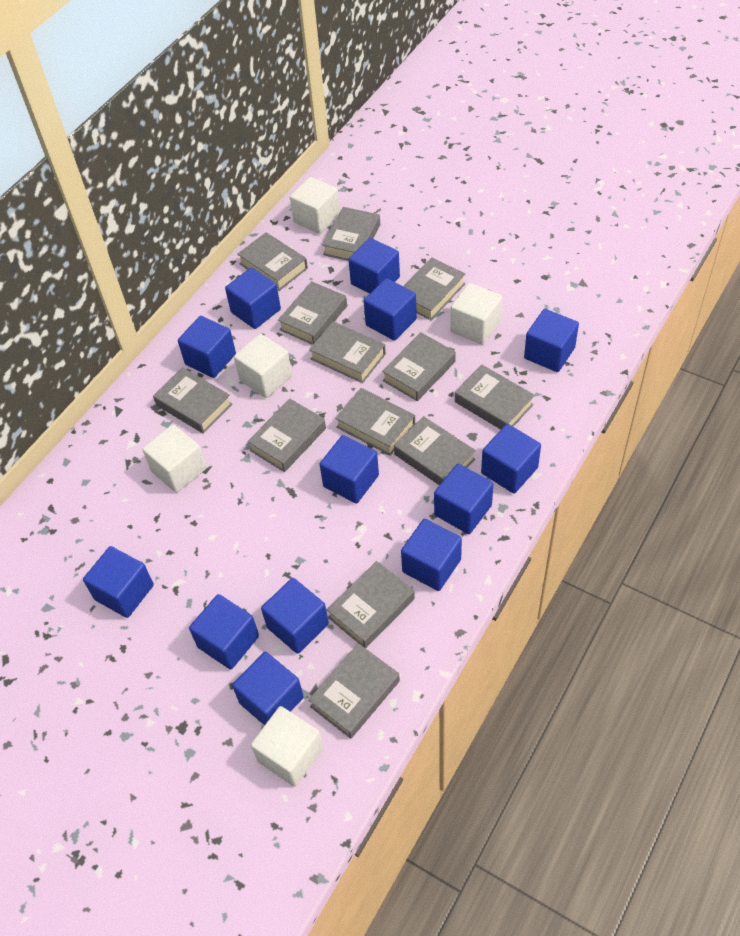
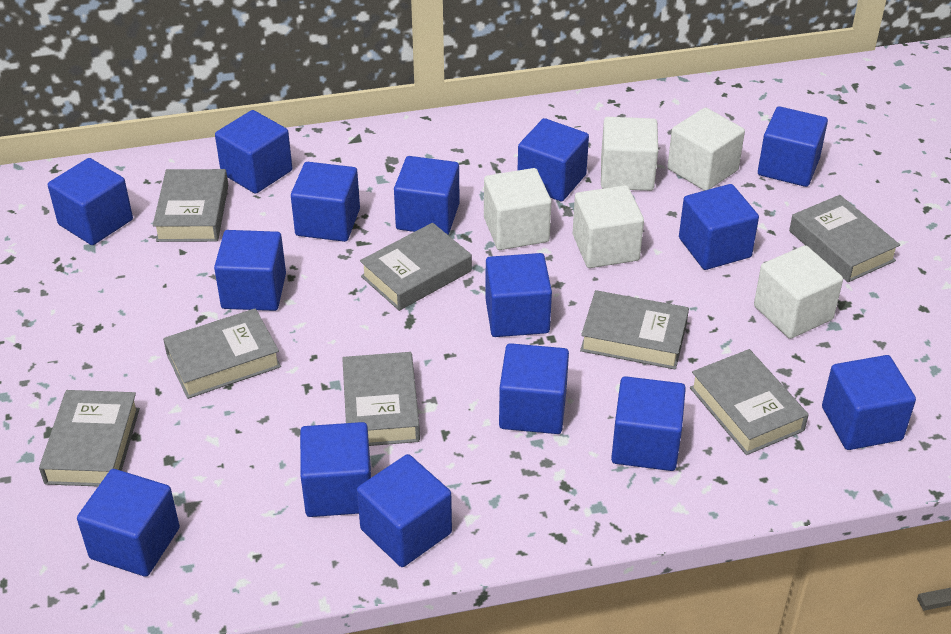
blue cube: 13 -> 15
grey book: 13 -> 8

